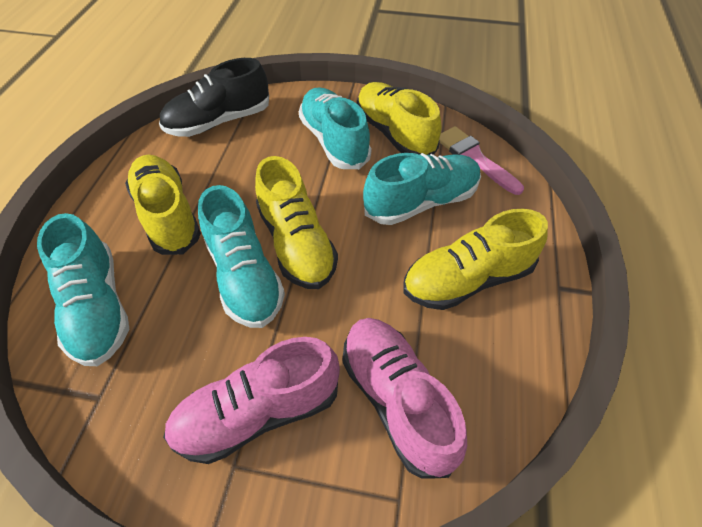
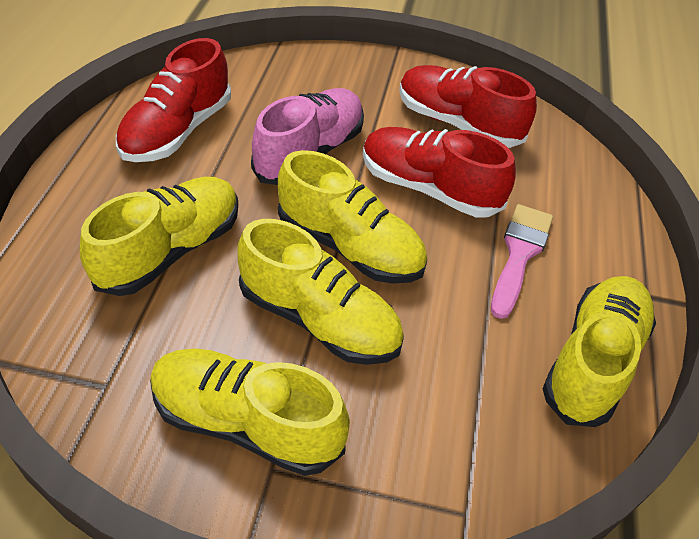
black shoe: 1 -> 0
pink shoe: 2 -> 1
red shoe: 0 -> 3
turquoise shoe: 4 -> 0
yellow shoe: 4 -> 5

